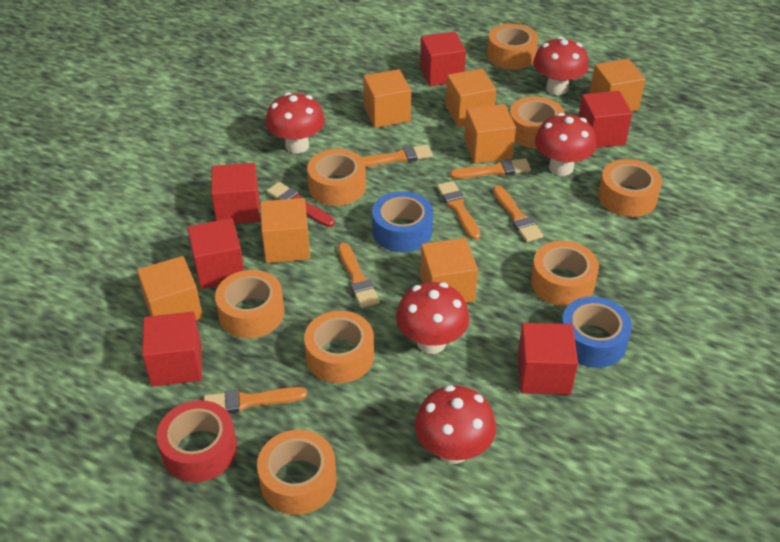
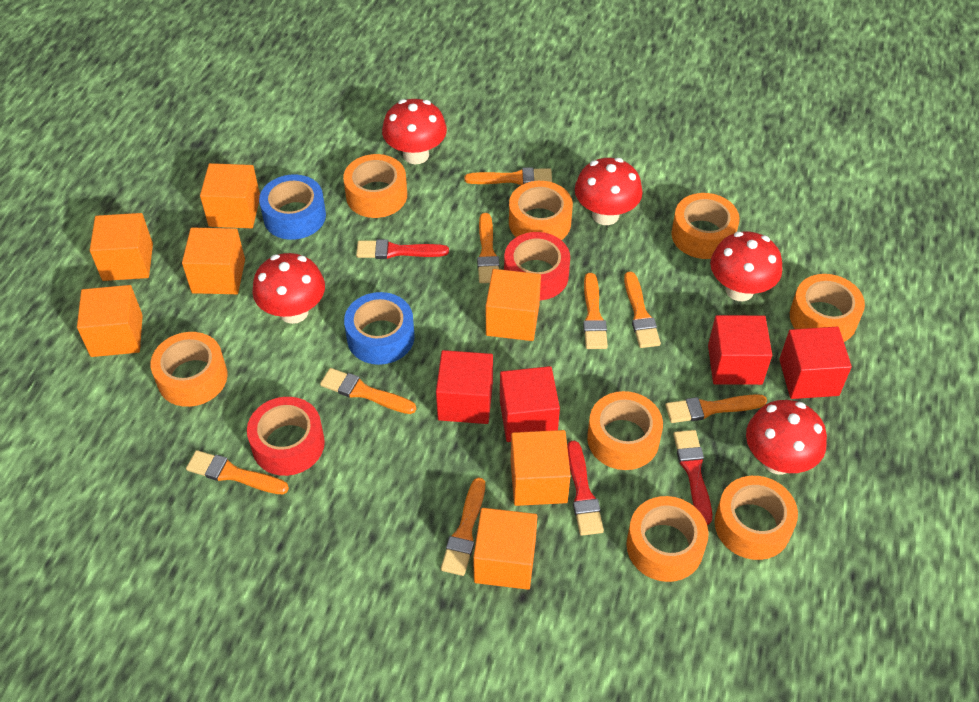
orange brush: 6 -> 8
red brush: 1 -> 3
red cube: 6 -> 4
red tape: 1 -> 2

